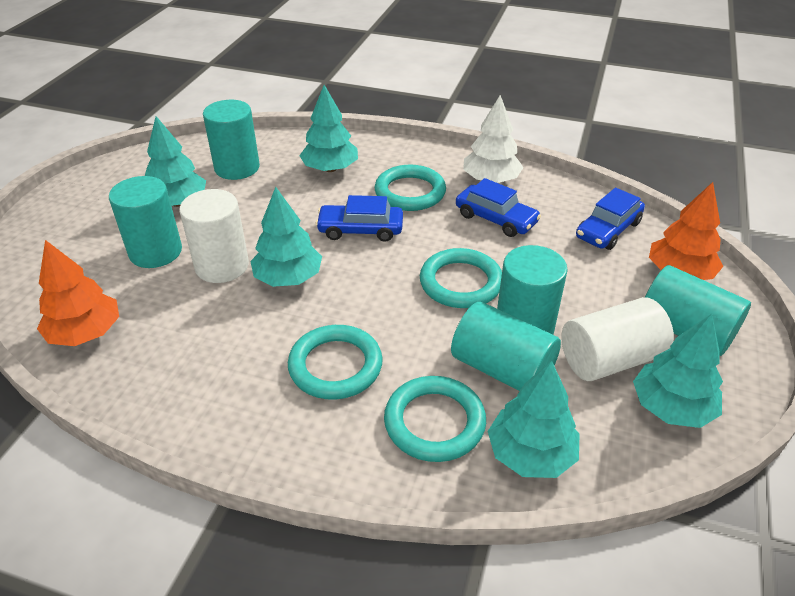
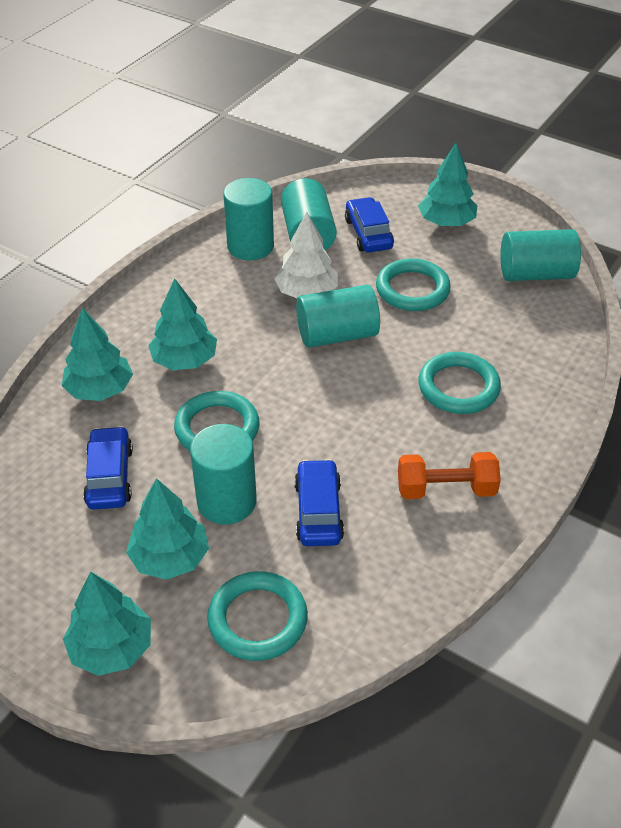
orange dumbbell: 0 -> 1
orange tree: 2 -> 0
white cylinder: 2 -> 0

